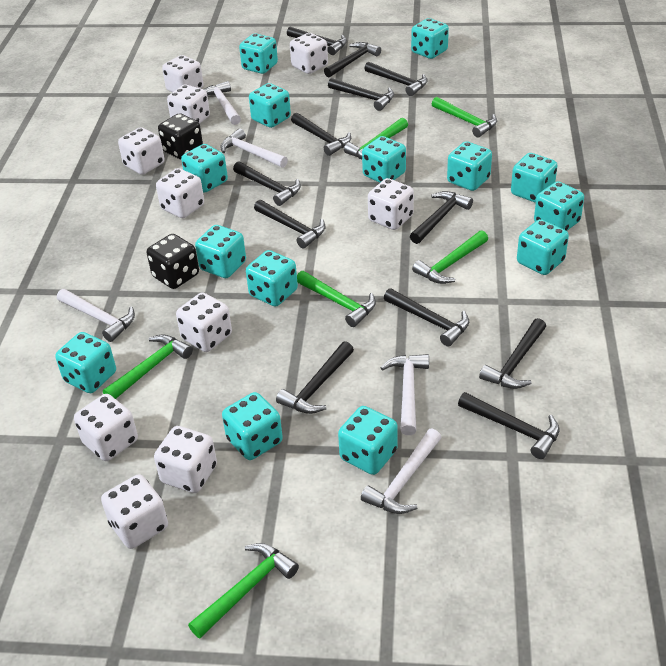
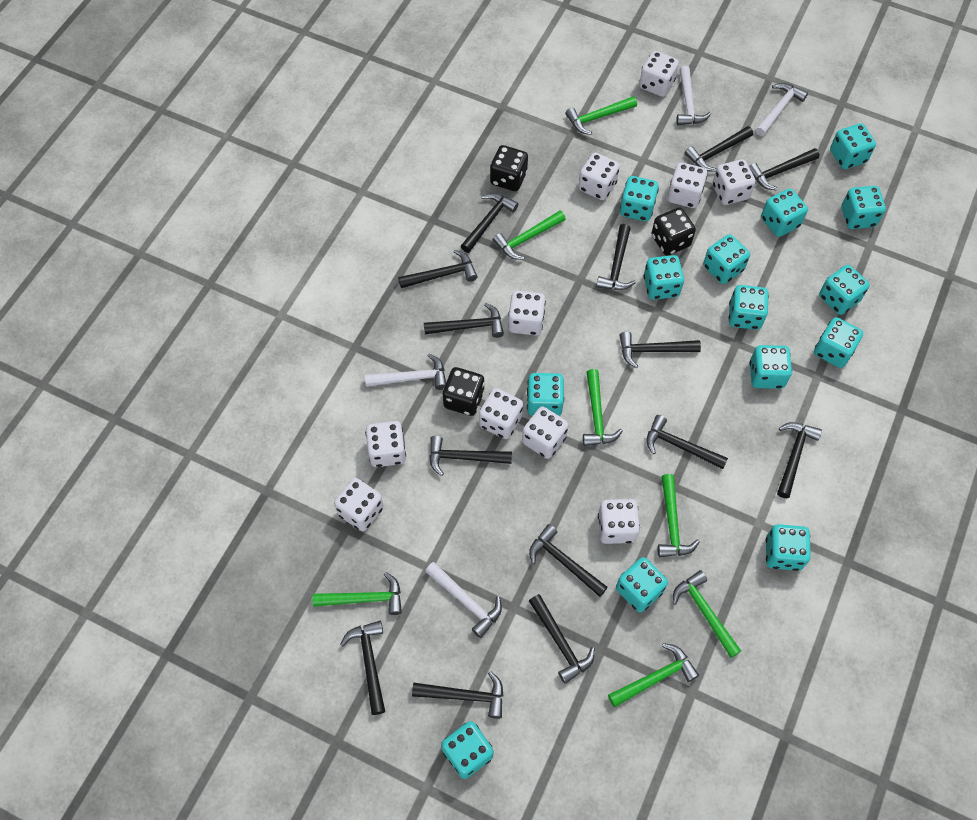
black dice: 2 -> 3
black hammer: 12 -> 14
green hammer: 6 -> 7
white hammer: 5 -> 4

